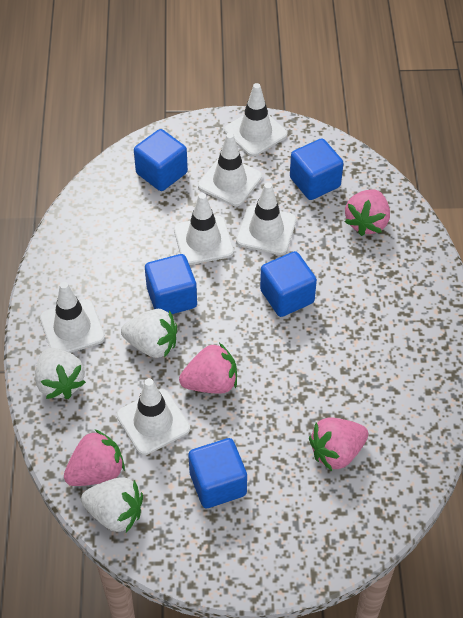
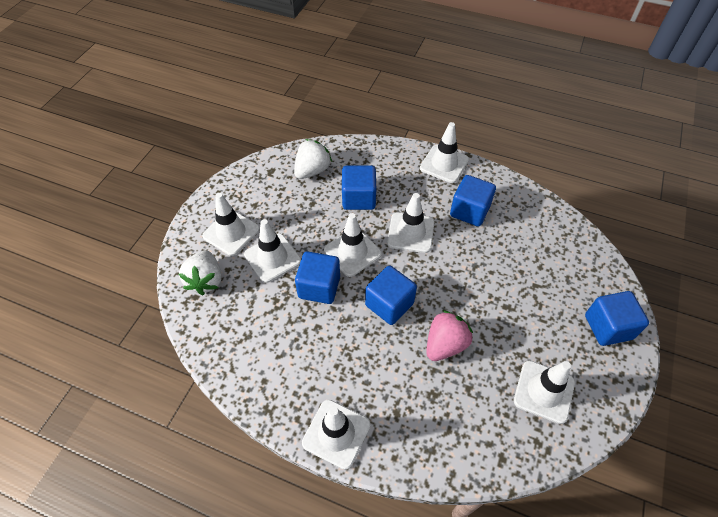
pink strawberry: 4 -> 1
white strawberry: 3 -> 2
white traffic cone: 6 -> 7

